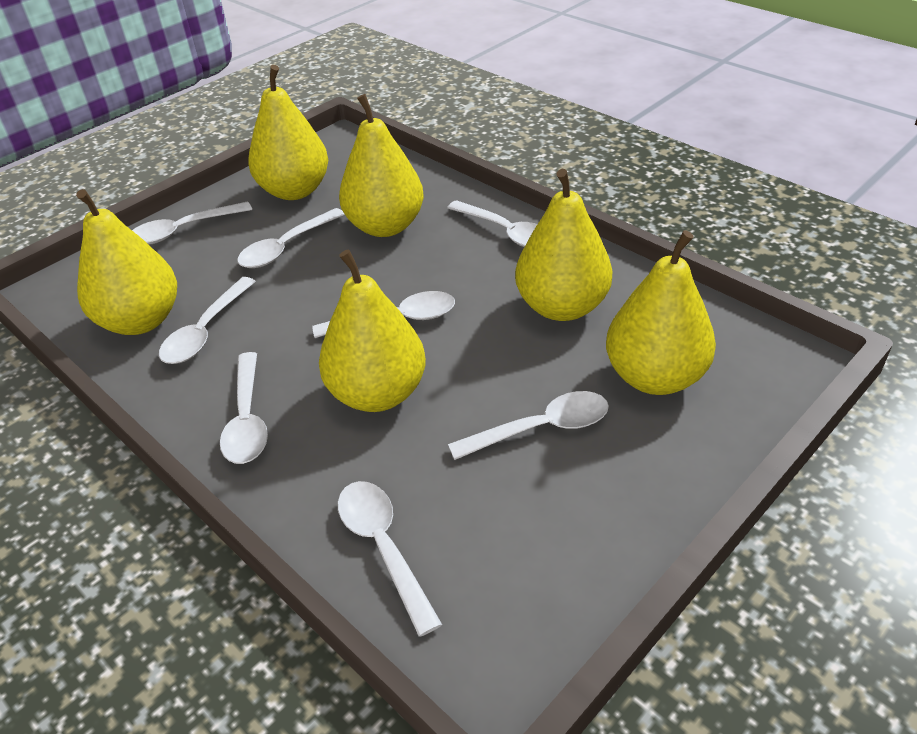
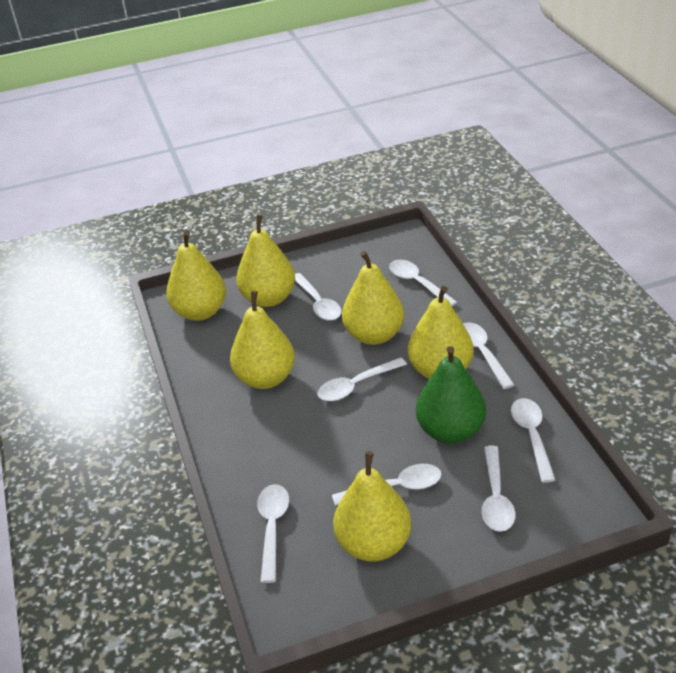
green pear: 0 -> 1

